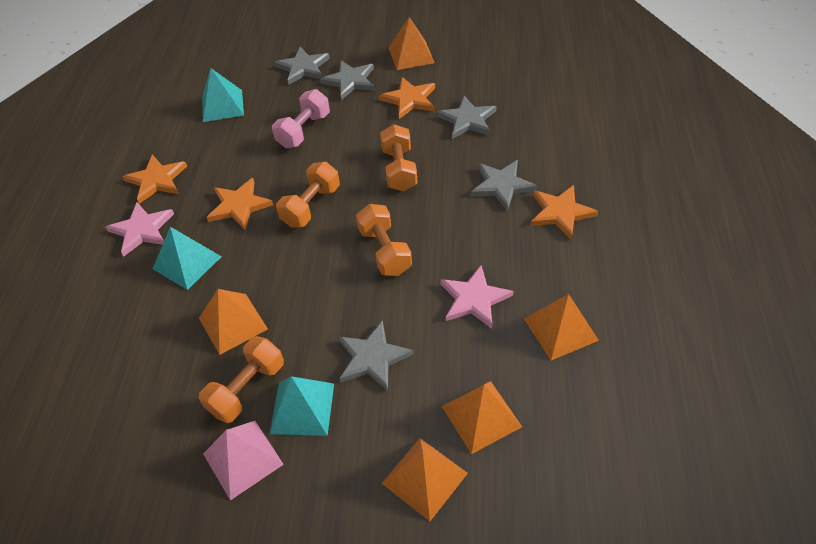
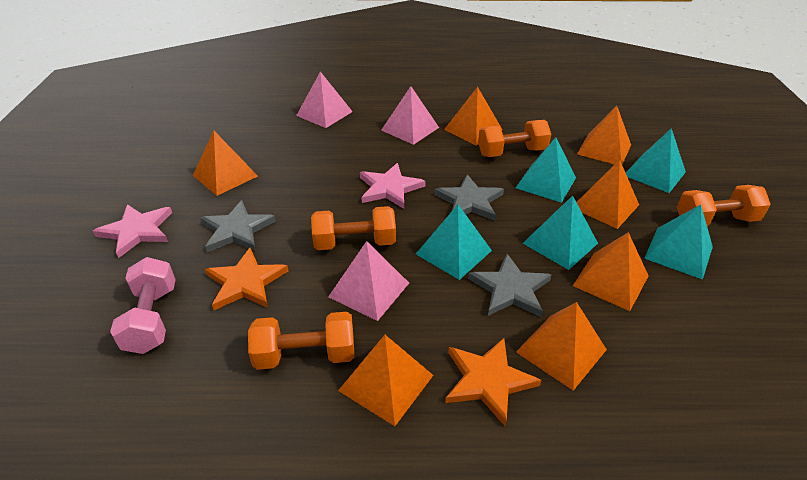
grey star: 5 -> 3
orange pyramid: 5 -> 7
orange star: 4 -> 2
pink pyramid: 1 -> 3
turquoise pyramid: 3 -> 5

